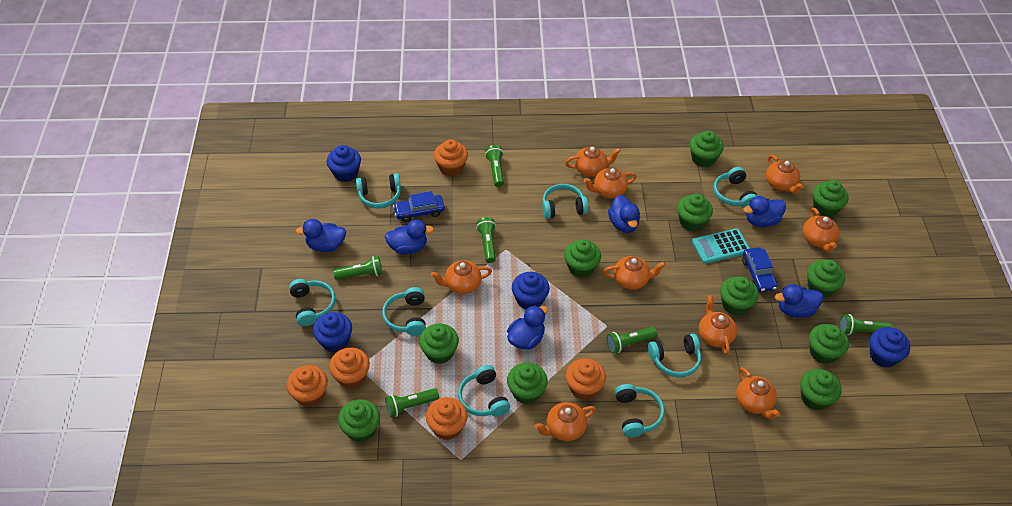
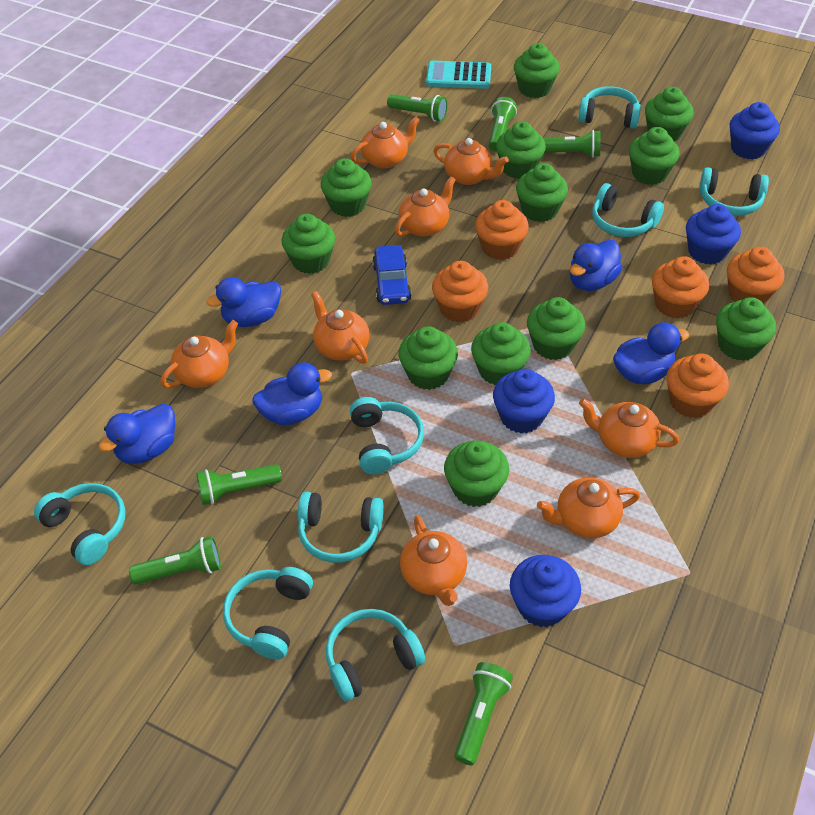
blue car: 2 -> 1
blue duck: 6 -> 5
green cupcake: 11 -> 12
orange teapot: 9 -> 8

